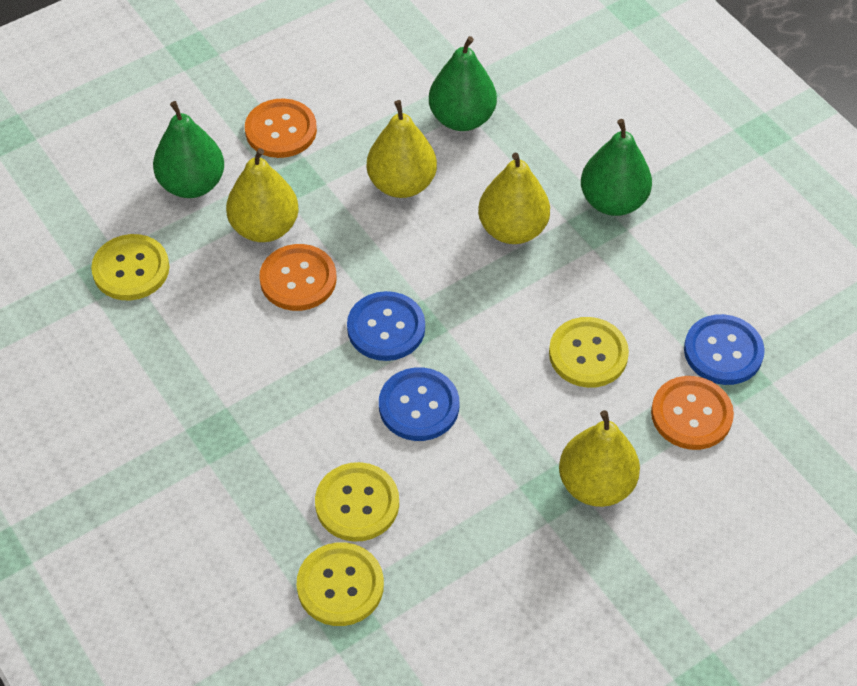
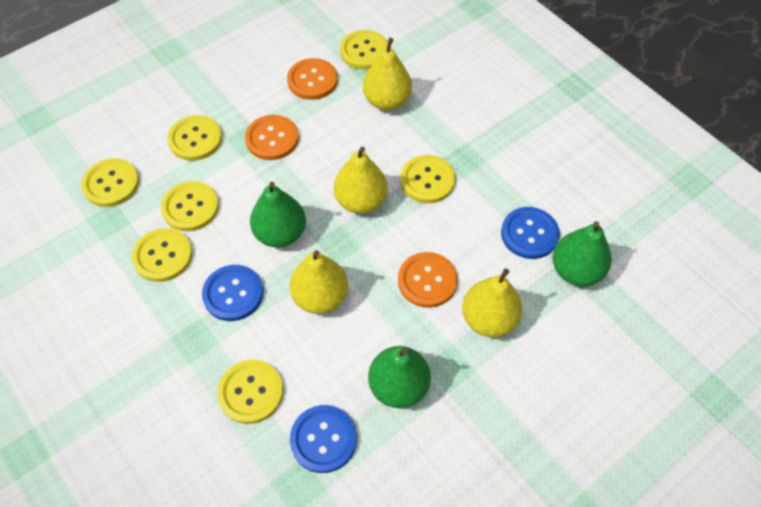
yellow button: 4 -> 7

